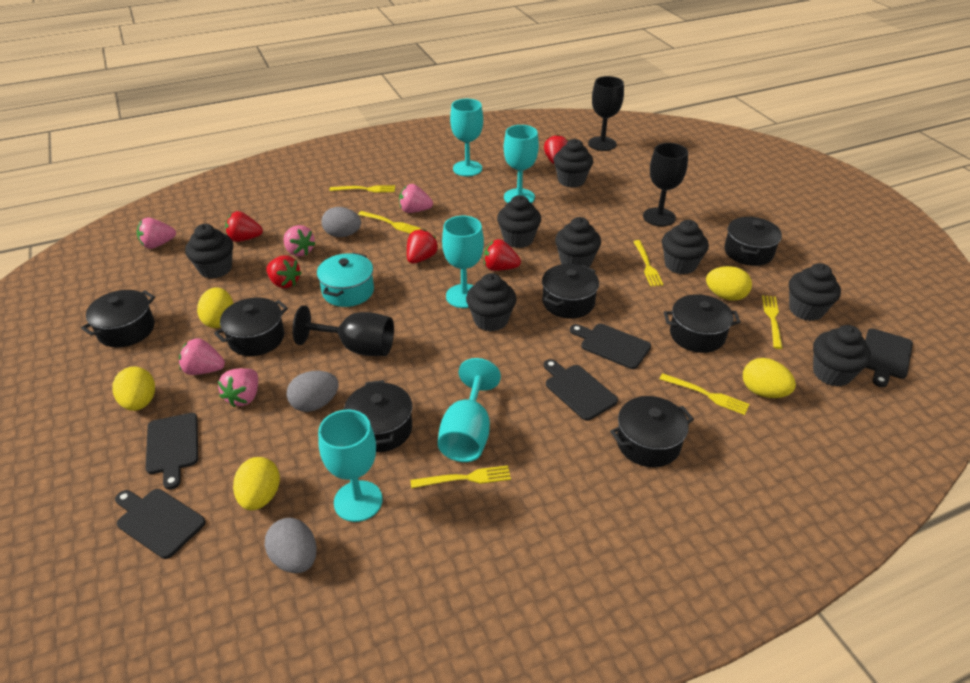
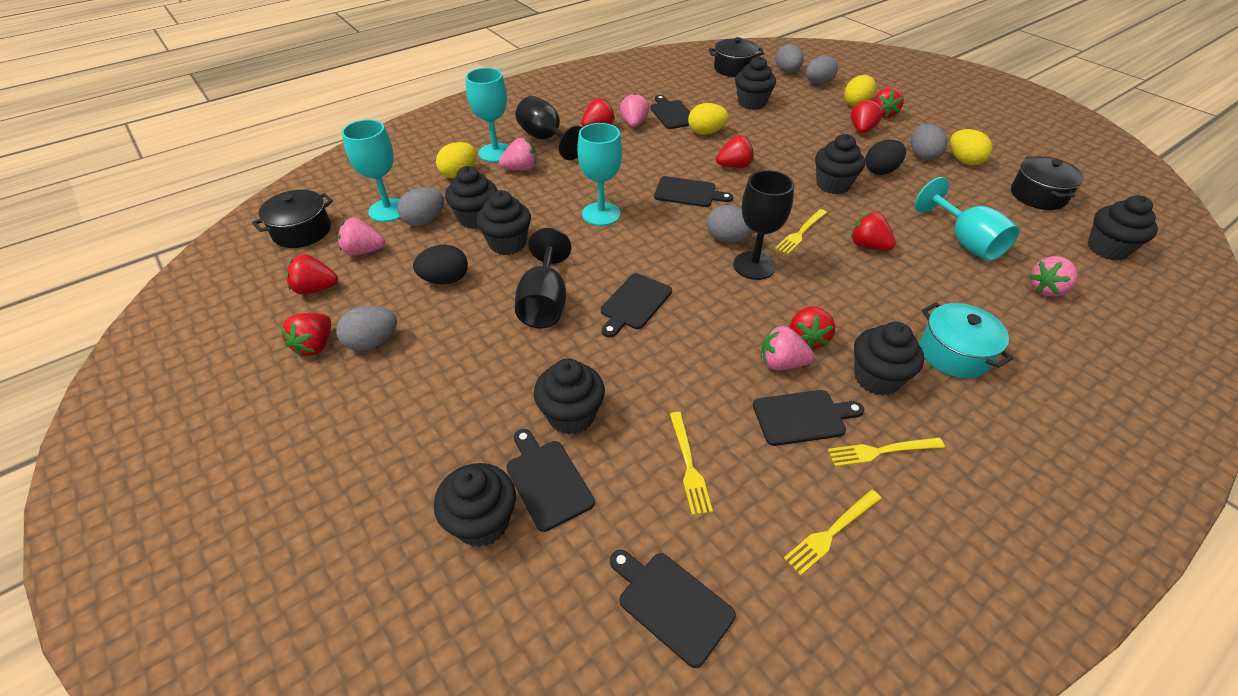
black cutting board: 5 -> 6
black egg: 0 -> 2
black pot: 7 -> 3
grey egg: 3 -> 6
red strawberry: 5 -> 8
turquoise goblet: 5 -> 4
yellow egg: 5 -> 4
yellow fork: 6 -> 4

